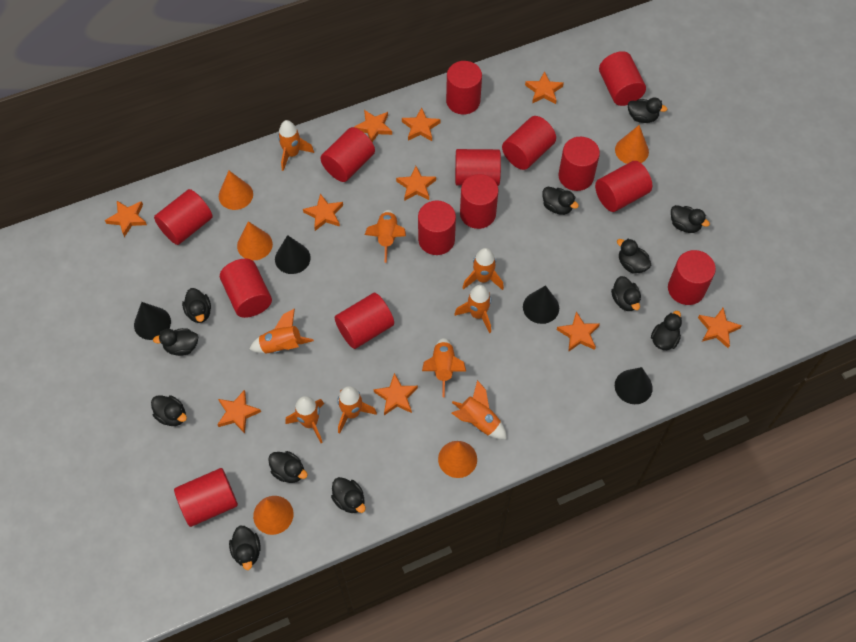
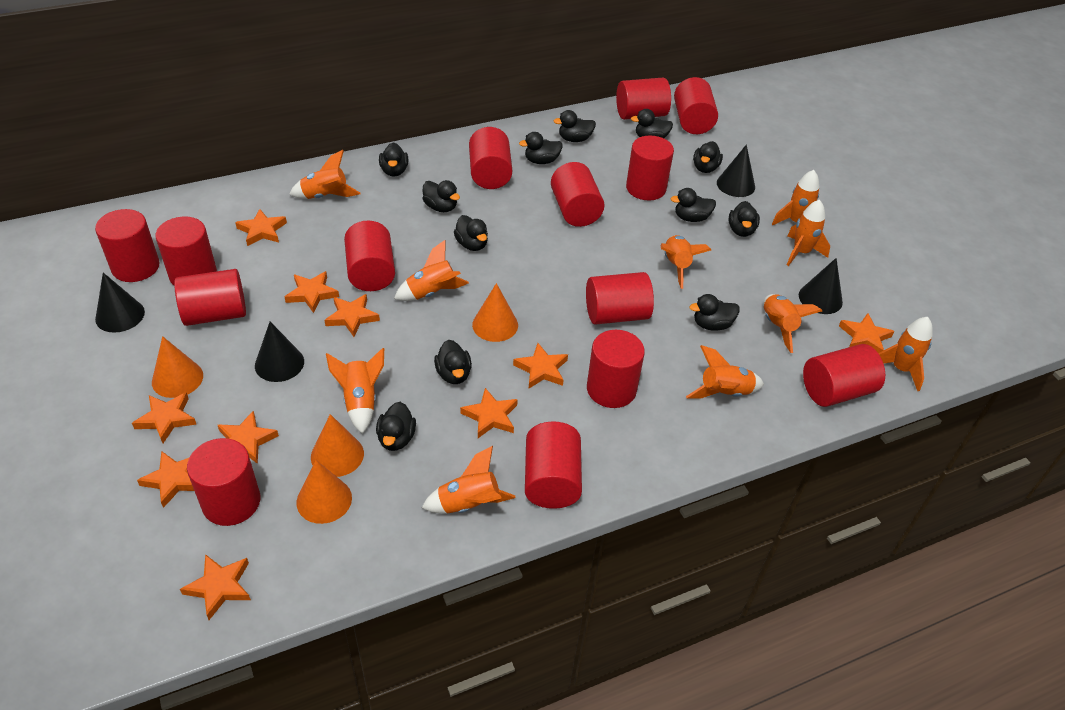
orange cone: 5 -> 4
orange rocket: 9 -> 10

